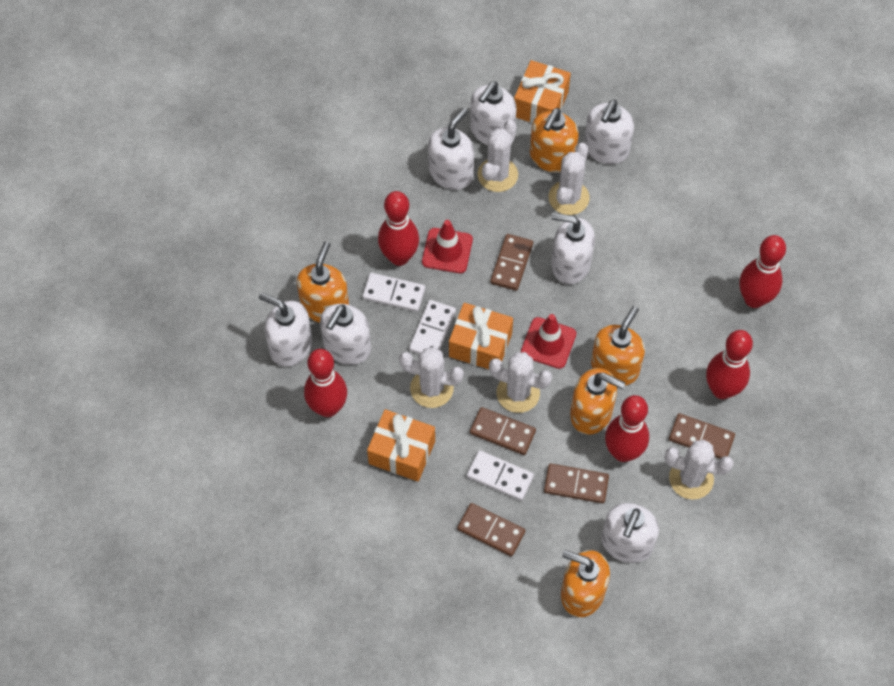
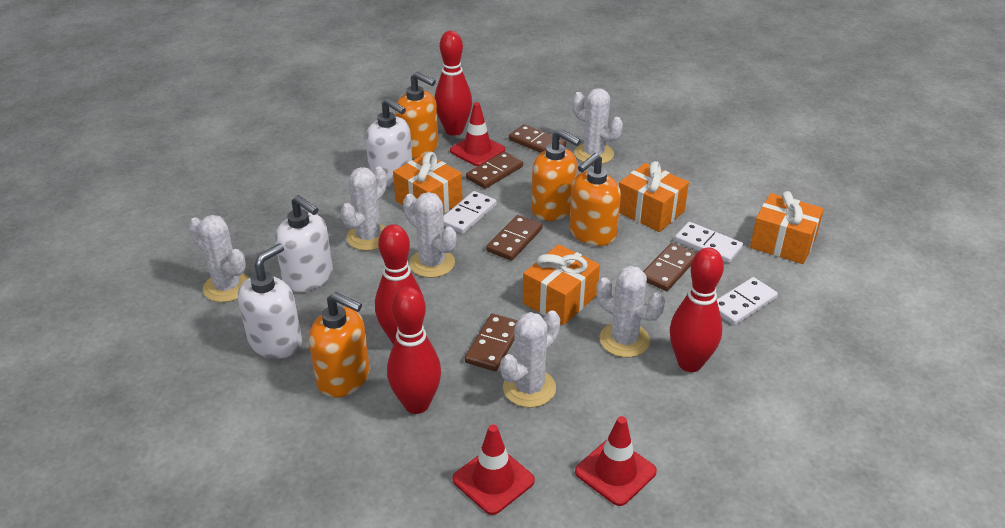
orange gift: 3 -> 4
orange soap dispenser: 5 -> 4
red bowling pin: 5 -> 4
red traffic cone: 2 -> 3
white cactus: 5 -> 6
white soap dispenser: 7 -> 3

